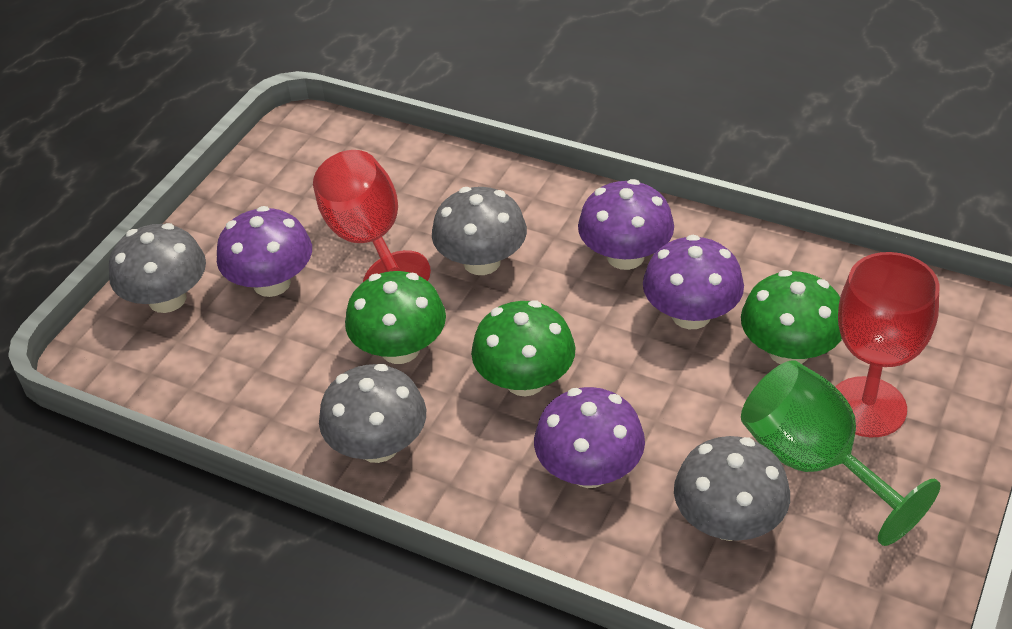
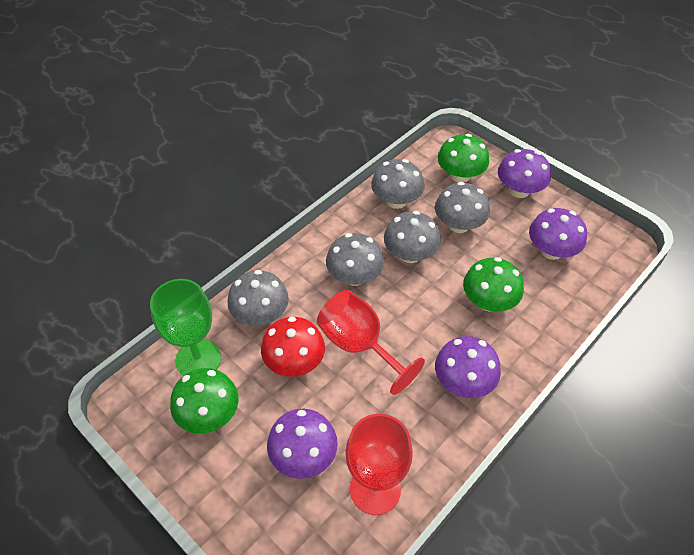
grey mushroom: 4 -> 5
red mushroom: 0 -> 1

